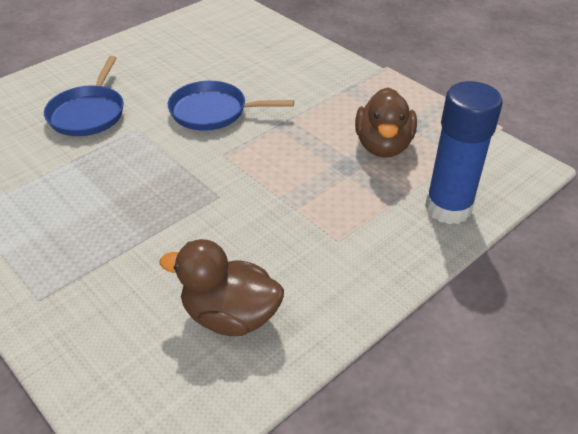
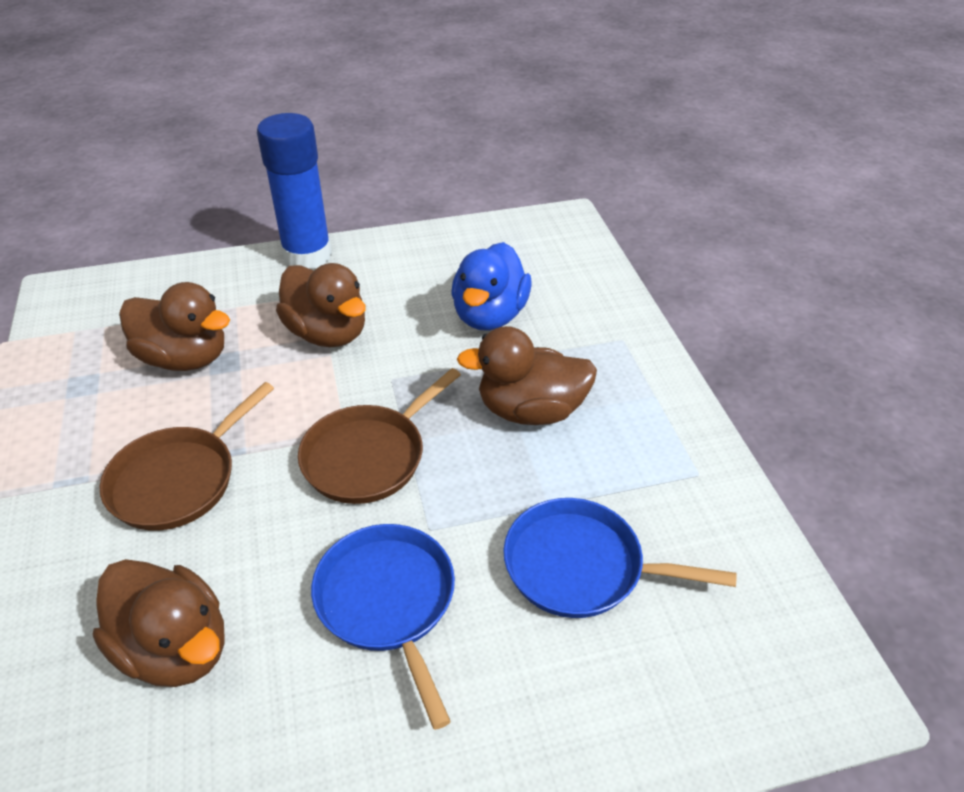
blue duck: 0 -> 1
brown duck: 2 -> 4
brown pan: 0 -> 2

